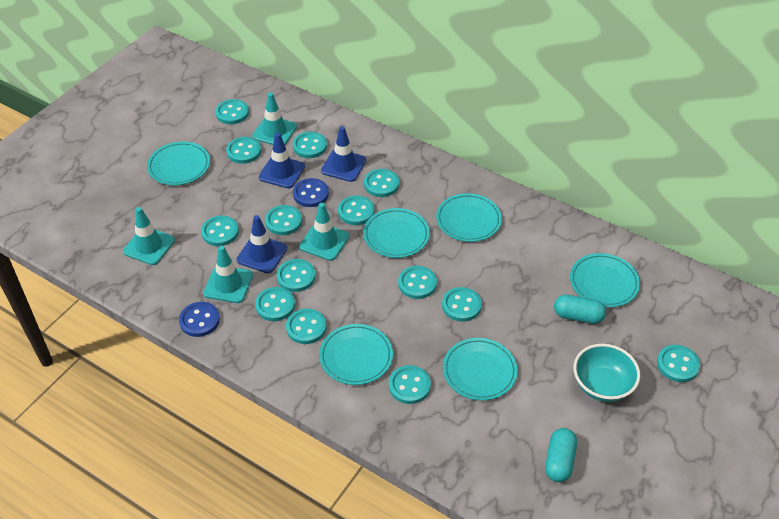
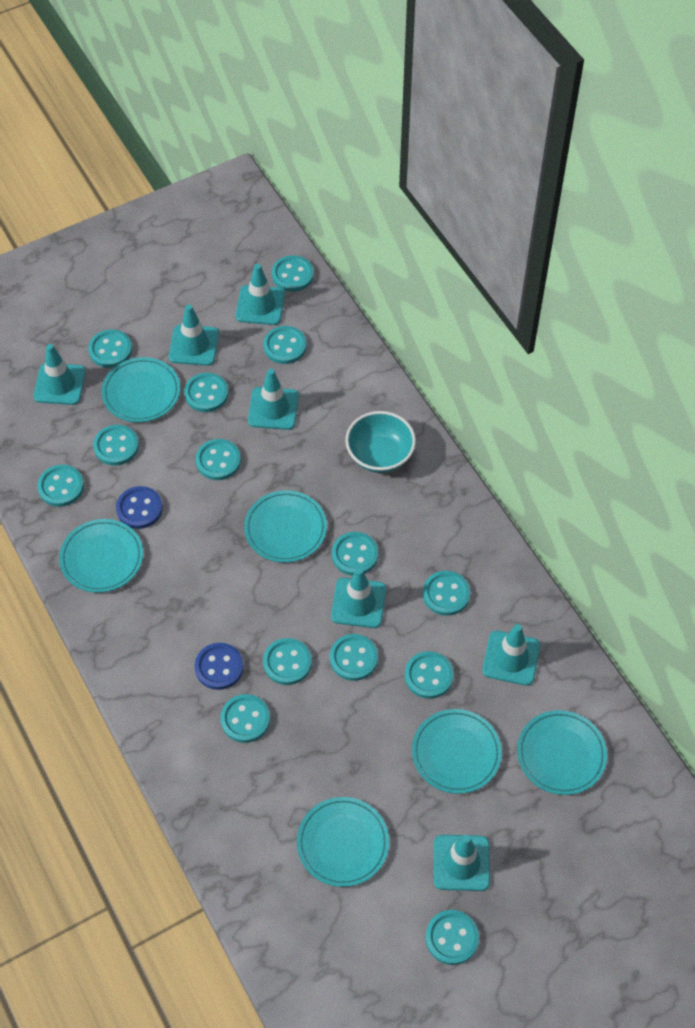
blue traffic cone: 3 -> 0
turquoise capsule: 2 -> 0
turquoise traffic cone: 4 -> 7

